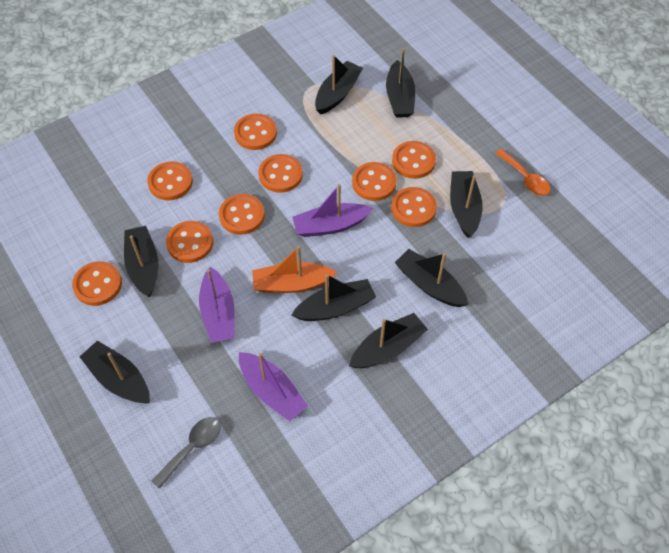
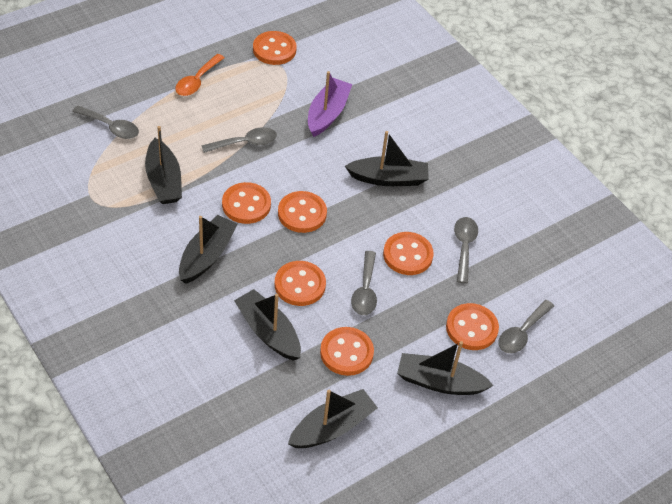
black boat: 8 -> 6
grey spoon: 1 -> 5
orange boat: 1 -> 0
orange button: 9 -> 7
purple boat: 3 -> 1

